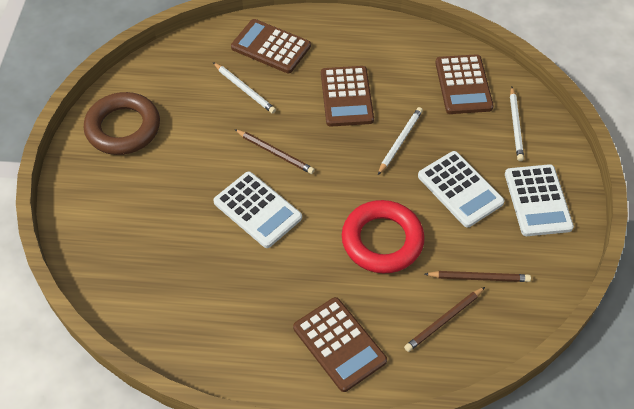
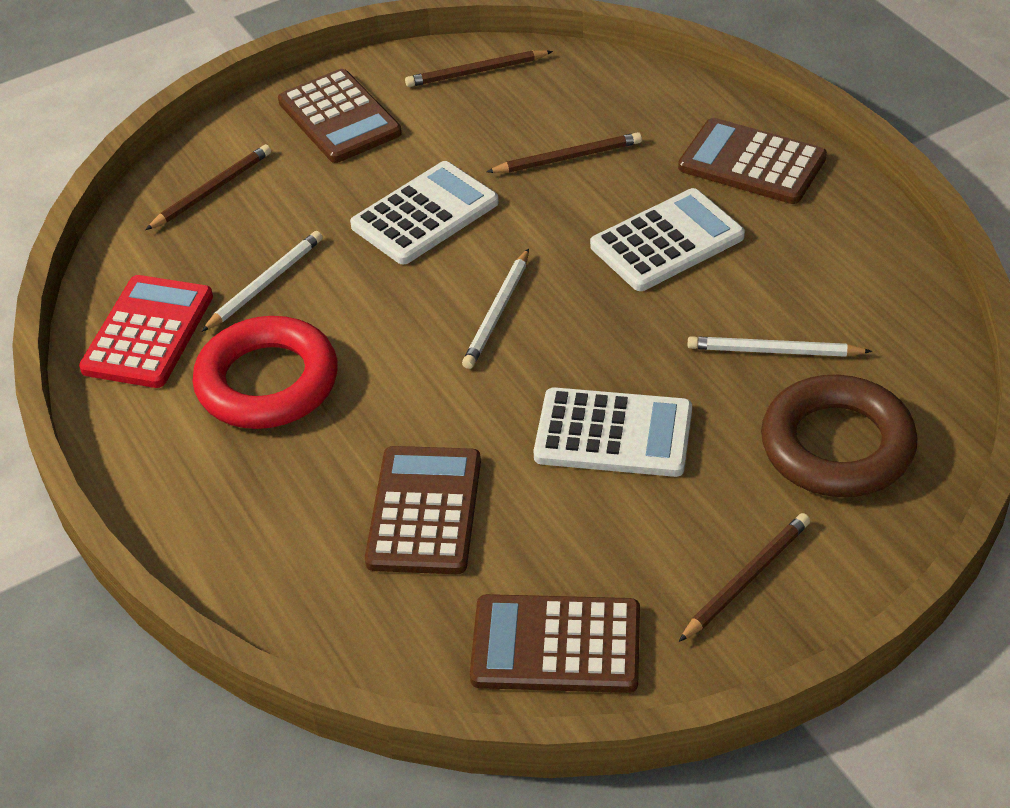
brown pencil: 3 -> 4
red calculator: 0 -> 1

